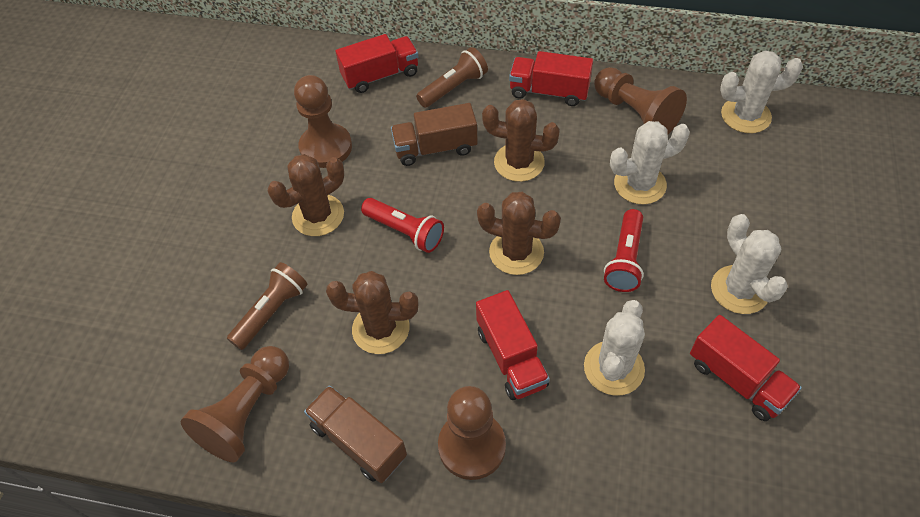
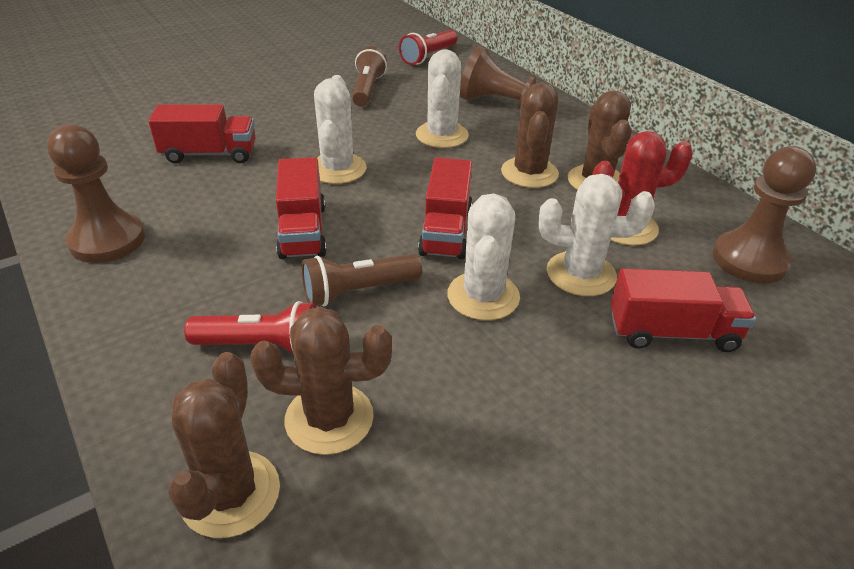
brown pawn: 4 -> 3
brown truck: 2 -> 0
red cactus: 0 -> 1

